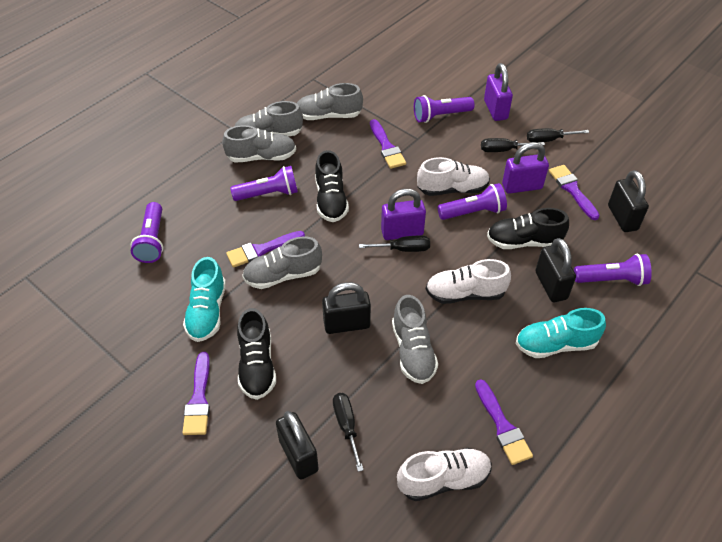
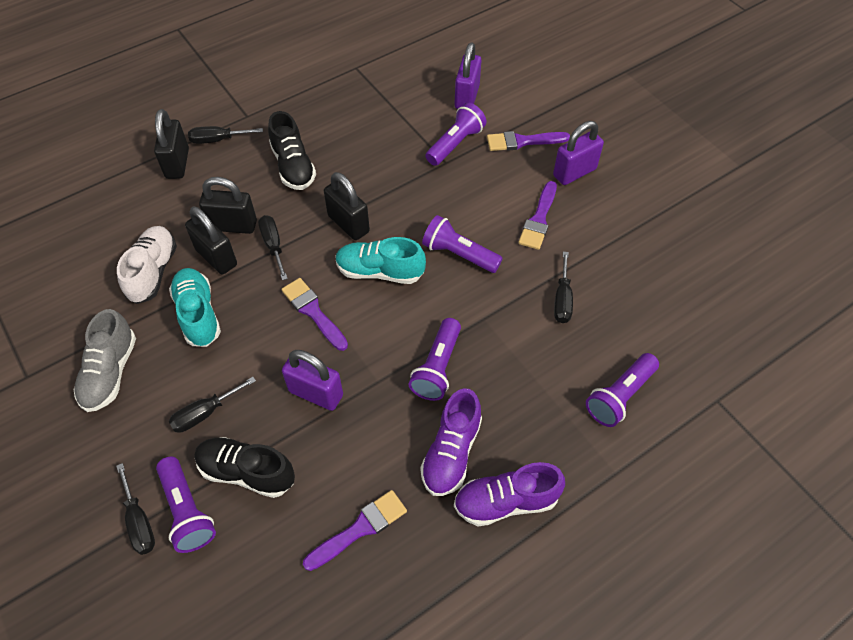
black screwdriver: 4 -> 5
black shoe: 3 -> 2
grey shoe: 5 -> 1
purple brush: 5 -> 4
purple shoe: 0 -> 2
white shoe: 3 -> 1

